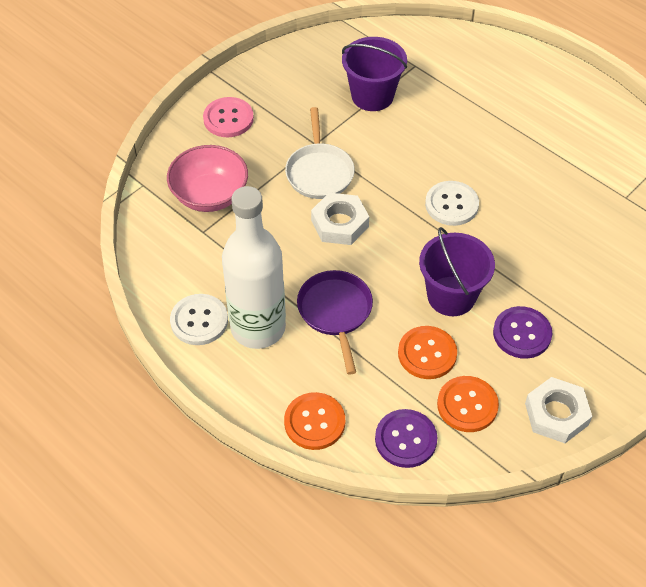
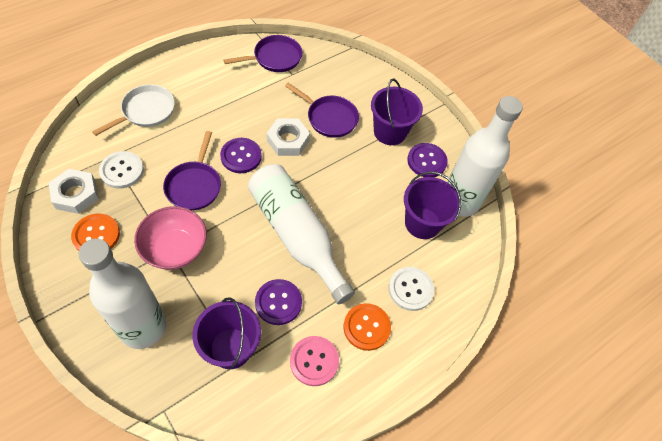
orange button: 3 -> 2
purple bucket: 2 -> 3
purple button: 2 -> 3
purple pan: 1 -> 3
white bottle: 1 -> 3

